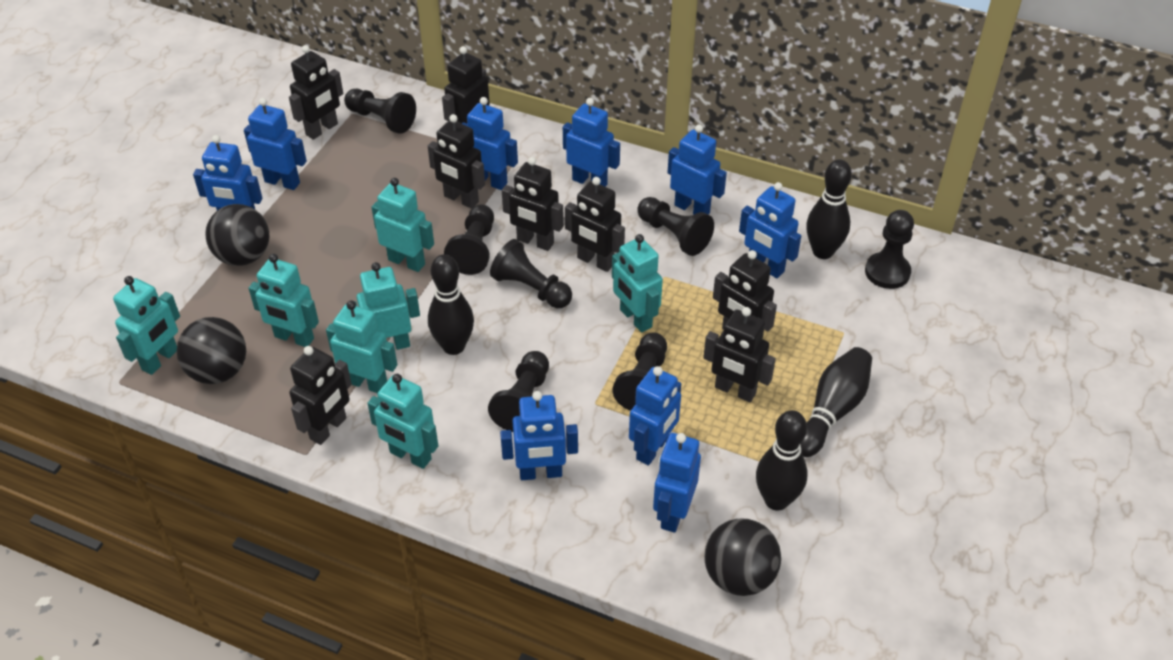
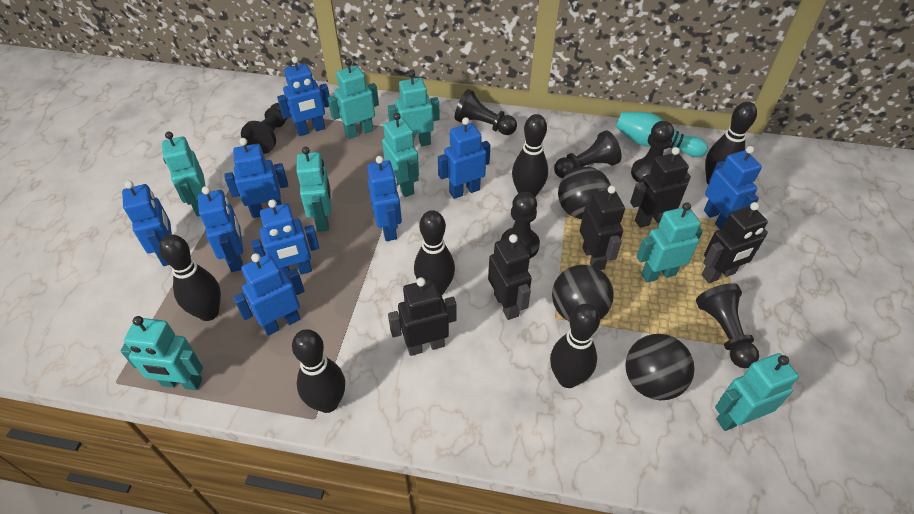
black bowling pin: 4 -> 6
black pawn: 7 -> 6
black robot: 8 -> 5
turquoise bowling pin: 0 -> 1
turquoise robot: 7 -> 8

